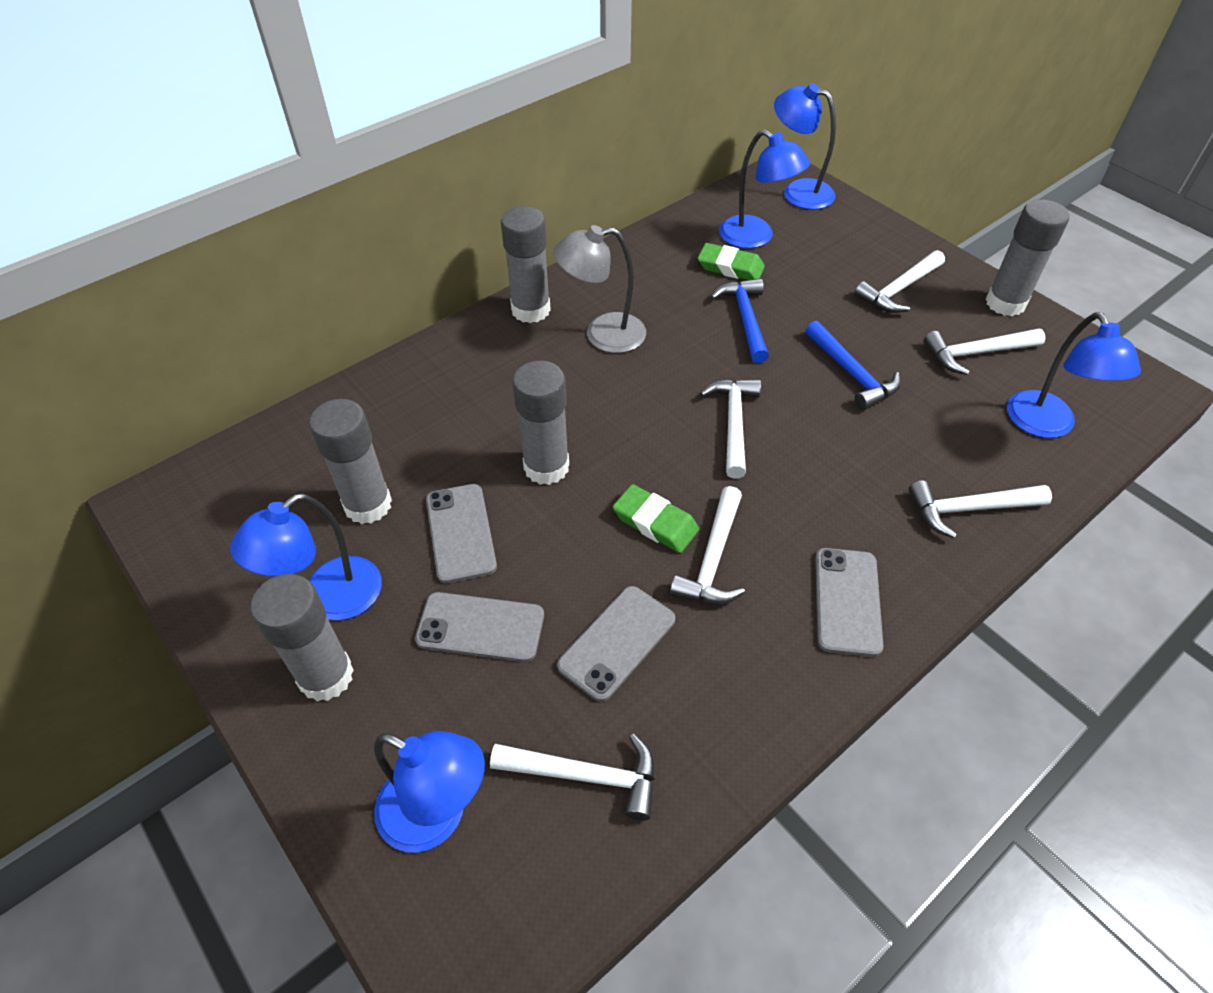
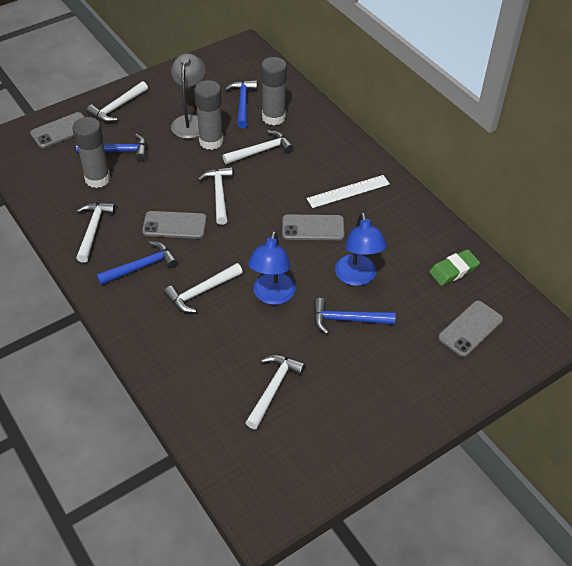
blue hammer: 2 -> 4
blue lamp: 5 -> 2
green eraser: 2 -> 1
grey glue stick: 5 -> 3
white ruler: 0 -> 1

